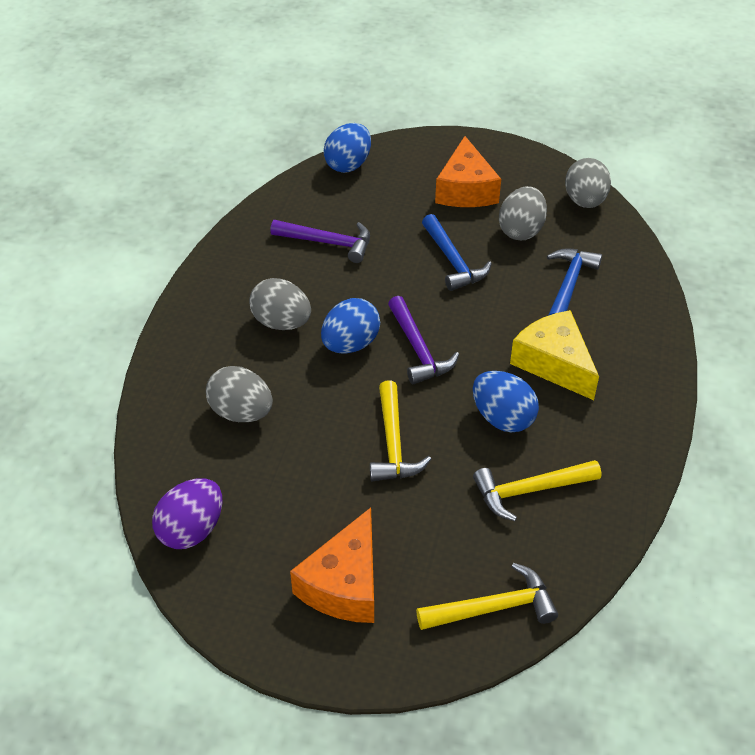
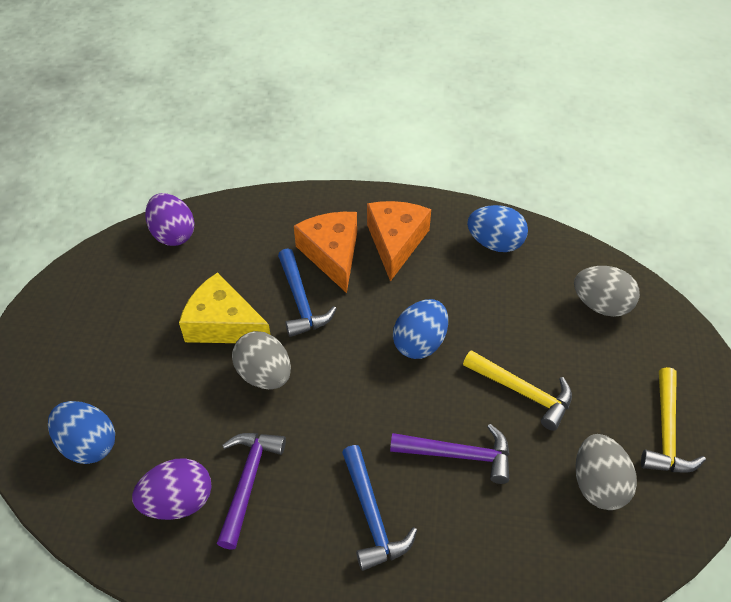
grey egg: 4 -> 3
purple egg: 1 -> 2
yellow hammer: 3 -> 2

